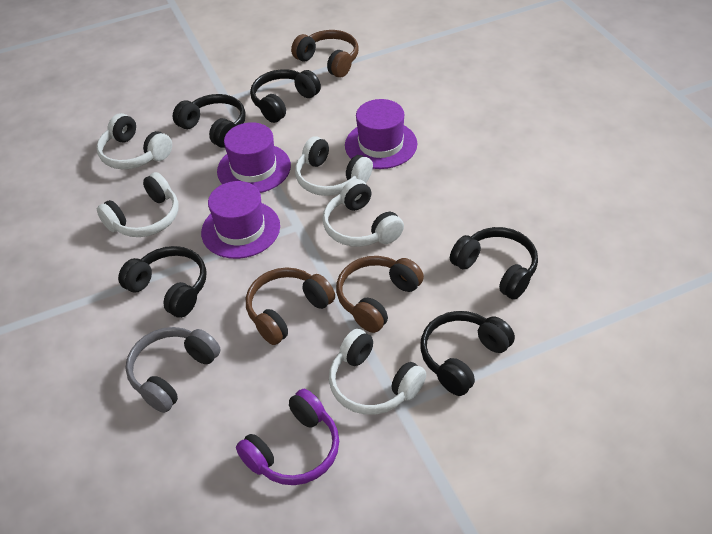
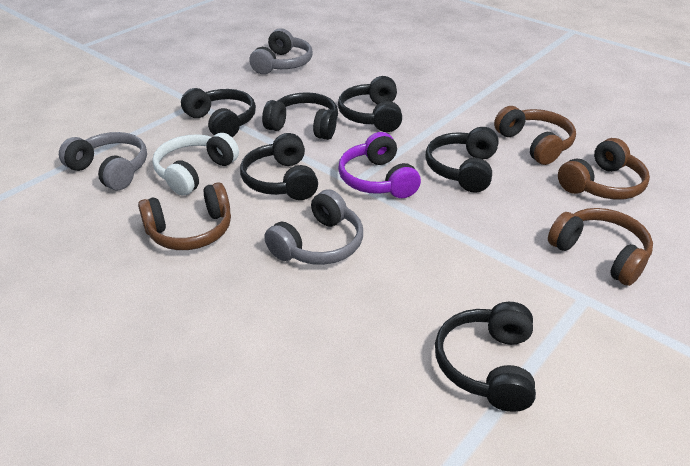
black headphones: 5 -> 6
brown headphones: 3 -> 4
grey headphones: 1 -> 3
purple hat: 3 -> 0
white headphones: 5 -> 1

